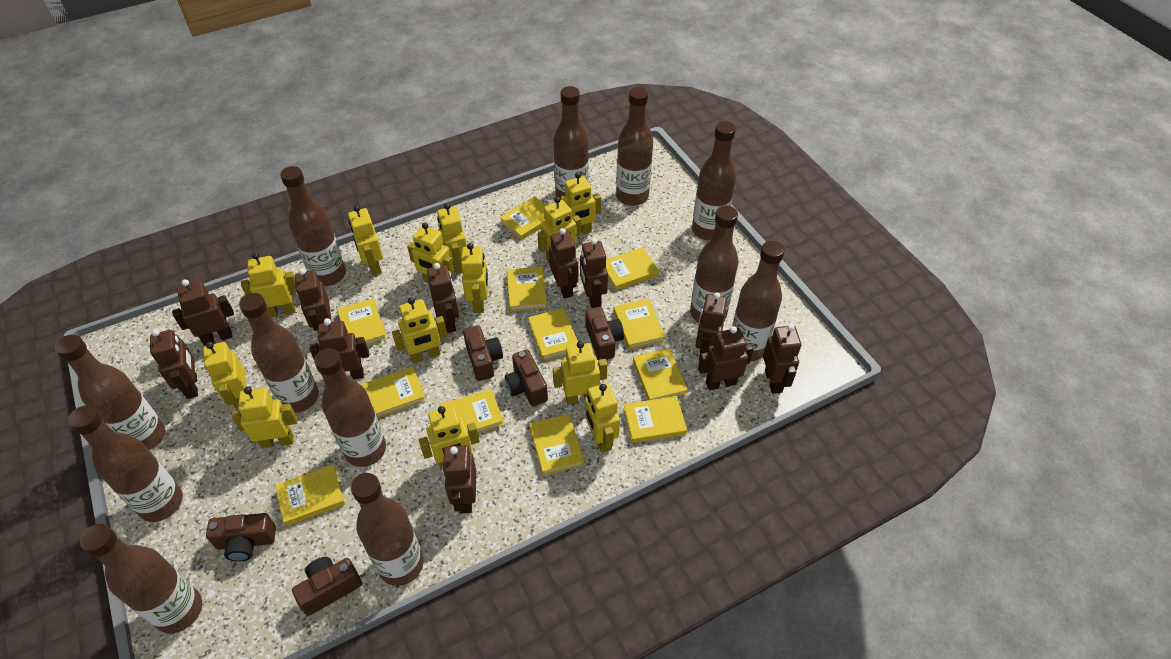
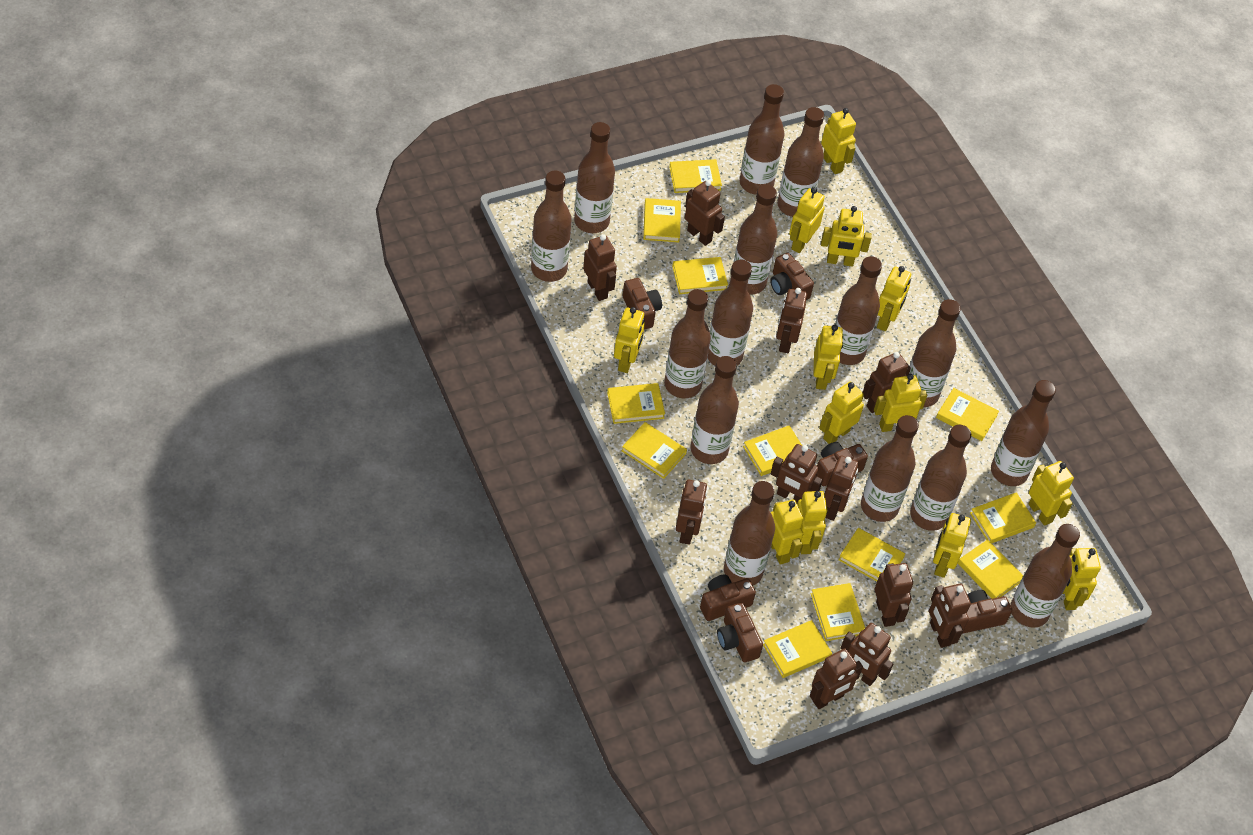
brown bottle: 12 -> 15
brown camera: 5 -> 6

